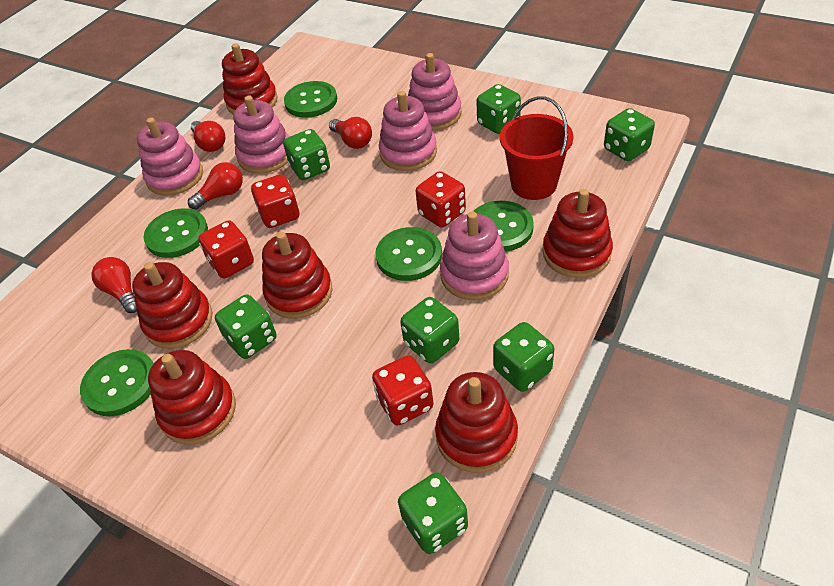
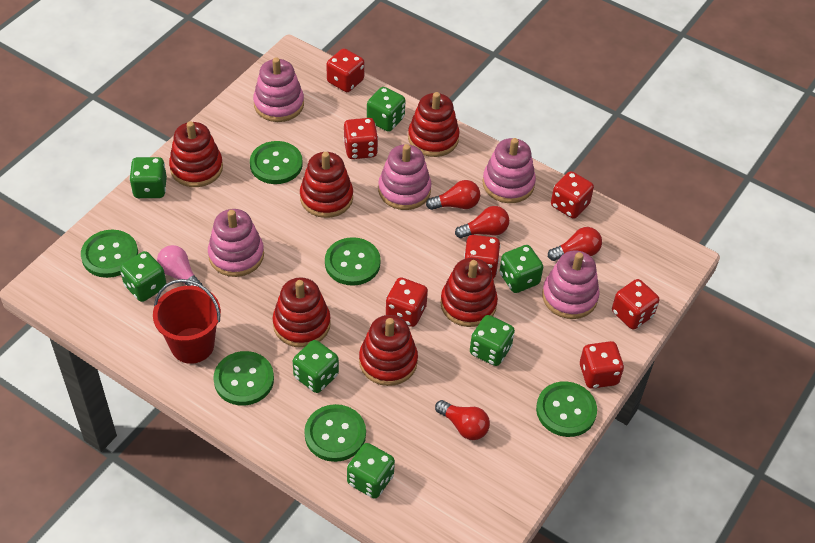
green button: 5 -> 6
pink light bulb: 0 -> 1
red dice: 4 -> 7

